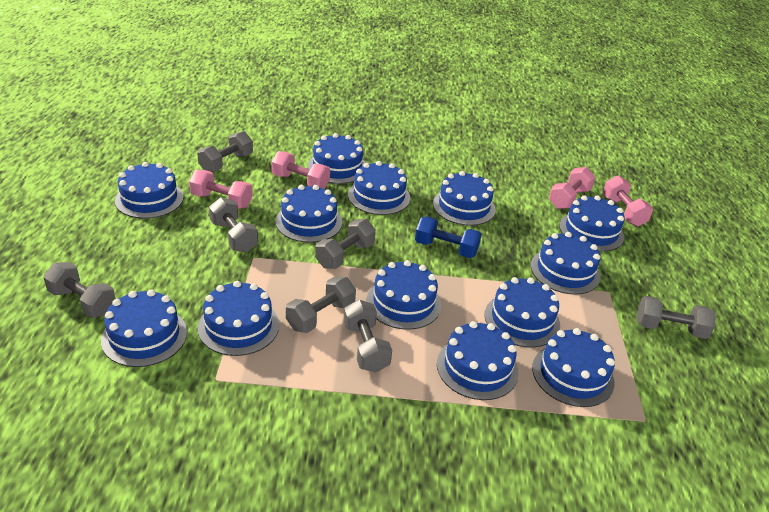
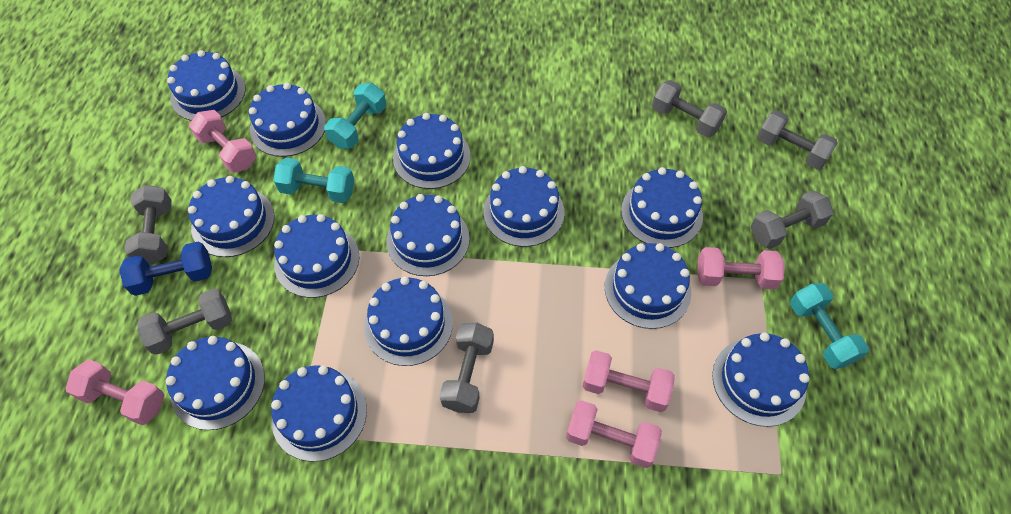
grey dumbbell: 7 -> 6
pink dumbbell: 4 -> 5
turquoise dumbbell: 0 -> 3

